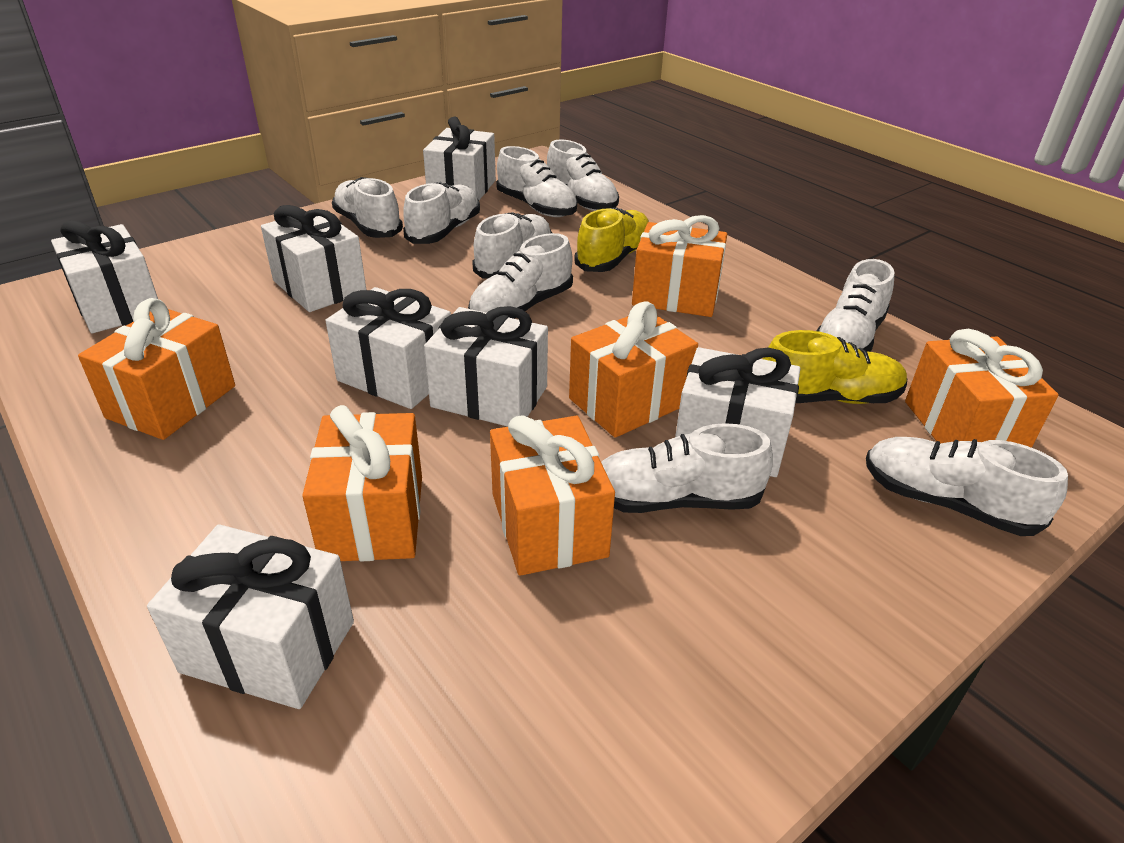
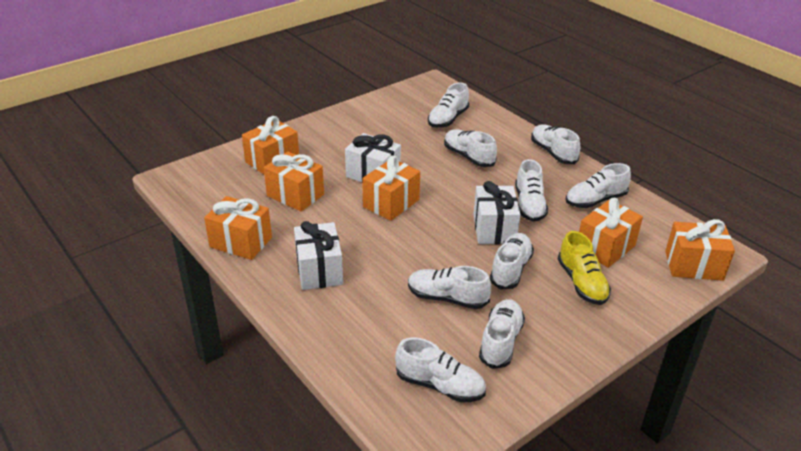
white gift: 7 -> 3
yellow shoe: 2 -> 1

